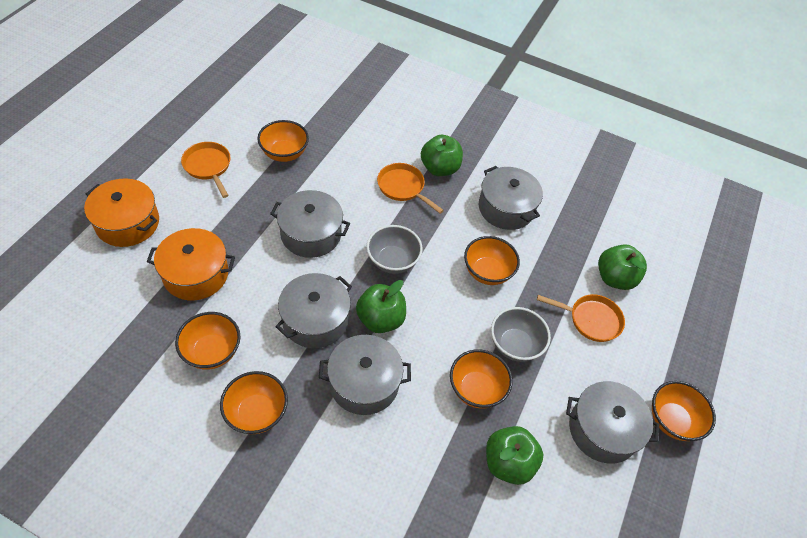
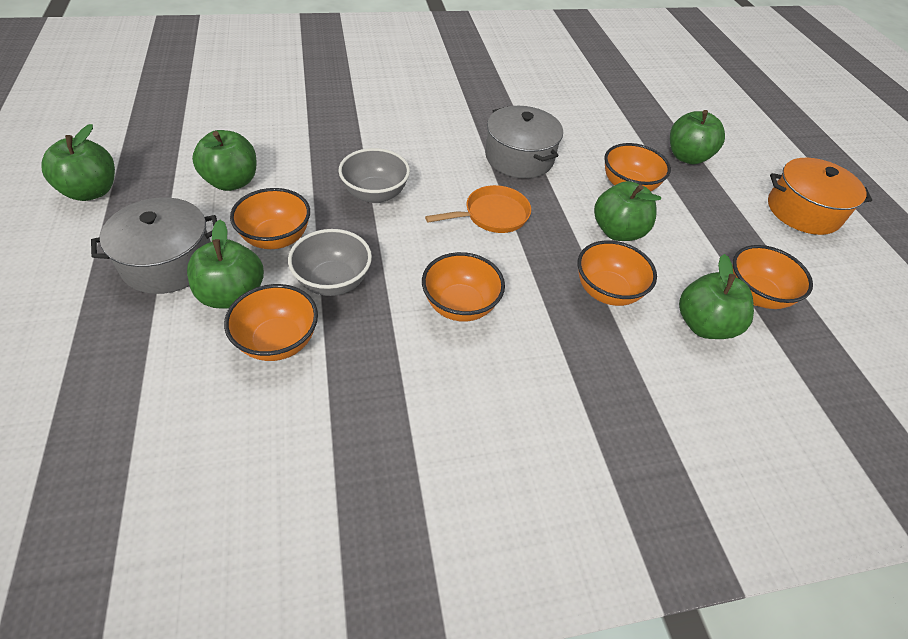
green apple: 4 -> 6
grey pot: 5 -> 2
orange pan: 3 -> 1
orange pot: 2 -> 1

